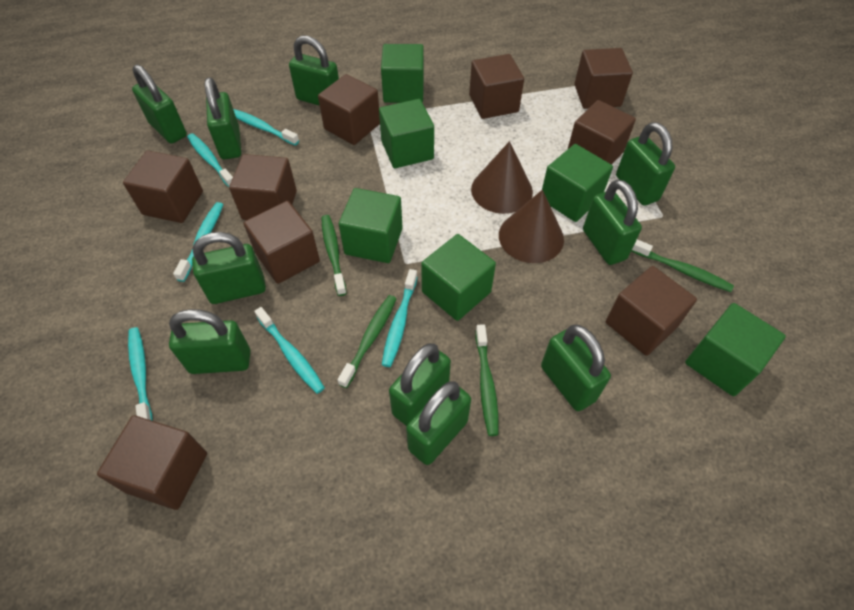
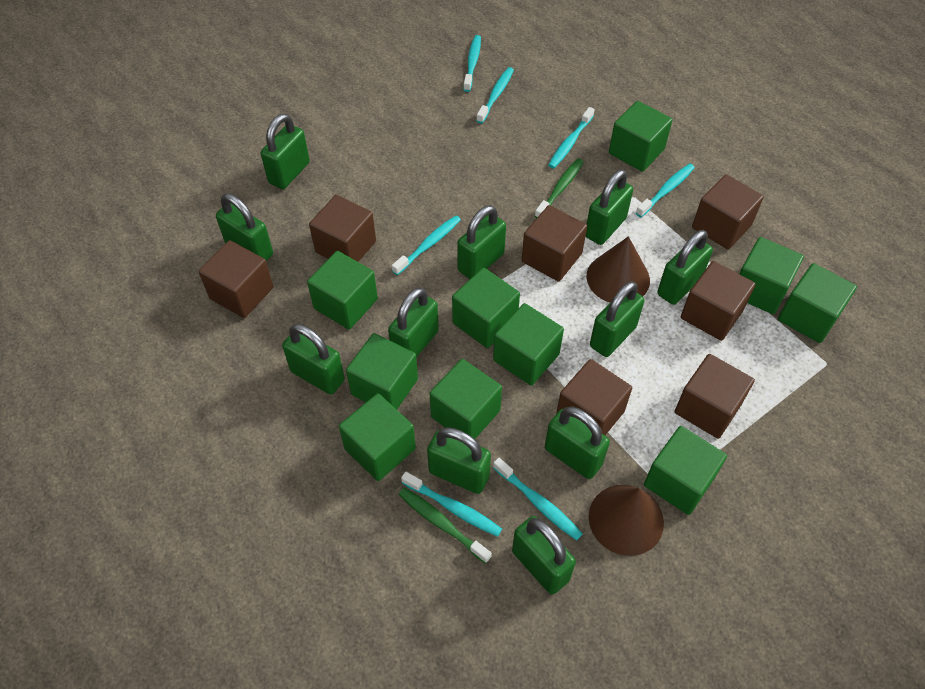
brown cube: 9 -> 7
green cube: 6 -> 10
green padlock: 10 -> 11
green toothbrush: 4 -> 2
turquoise toothbrush: 6 -> 7

